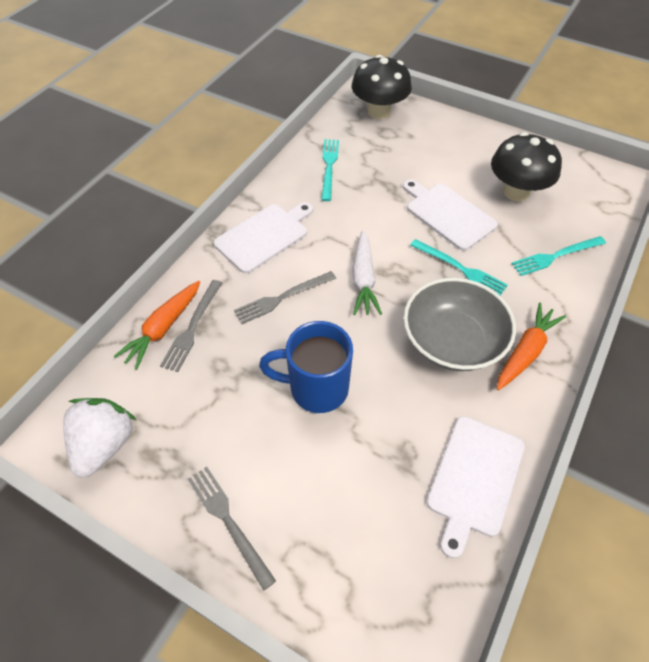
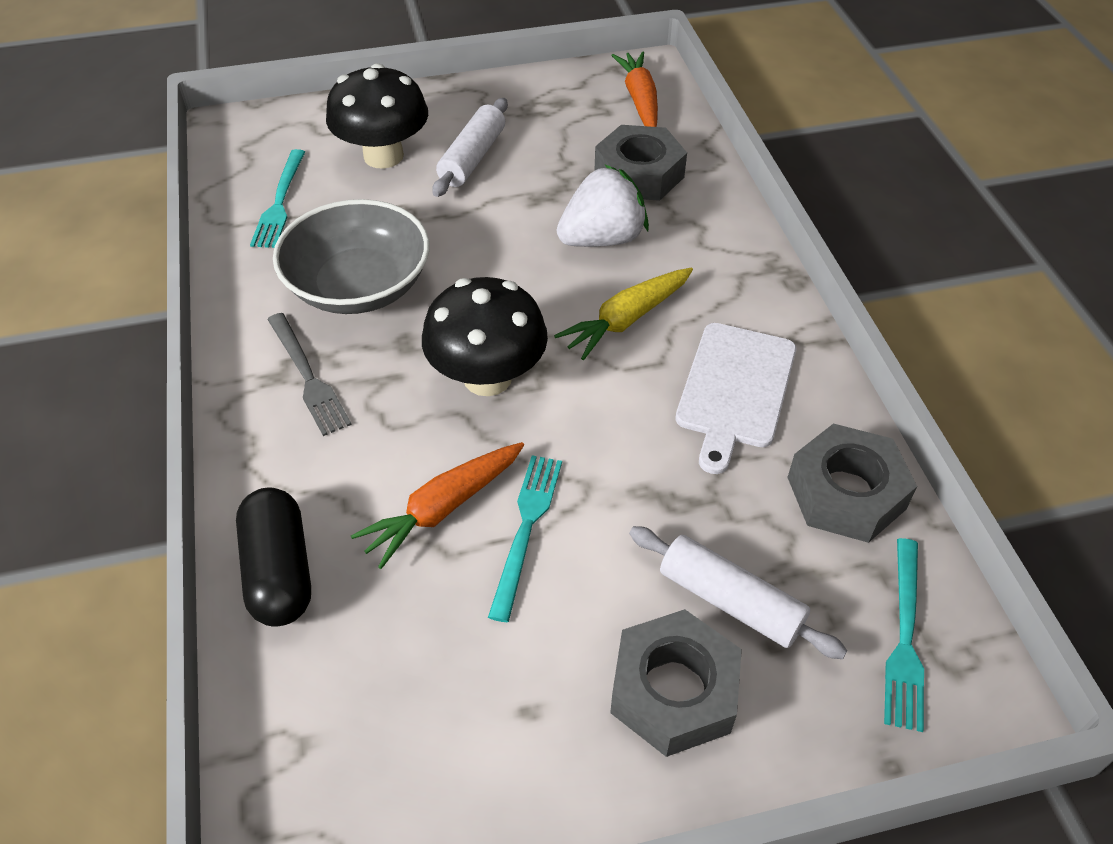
black capsule: 0 -> 1
blue mug: 1 -> 0
grey fork: 3 -> 1
grey nut: 0 -> 3
white carrot: 1 -> 0
white cutting board: 3 -> 1
white rolling pin: 0 -> 2
yellow carrot: 0 -> 1

